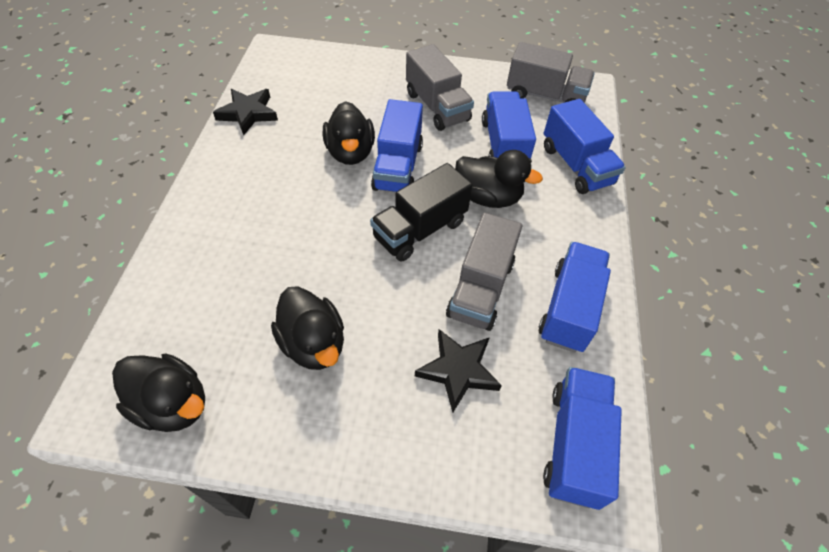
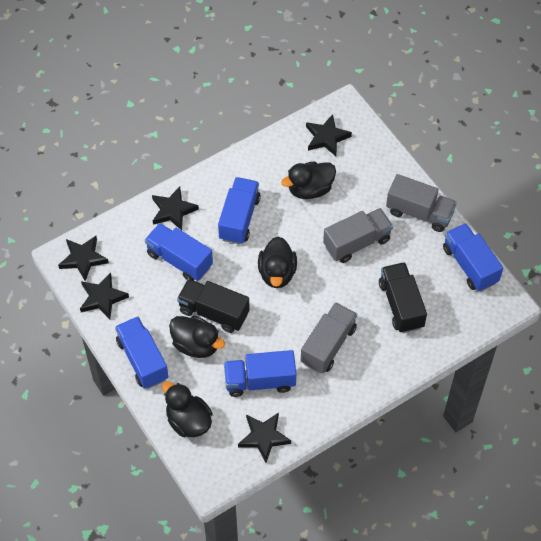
black star: 2 -> 5
black truck: 1 -> 2

